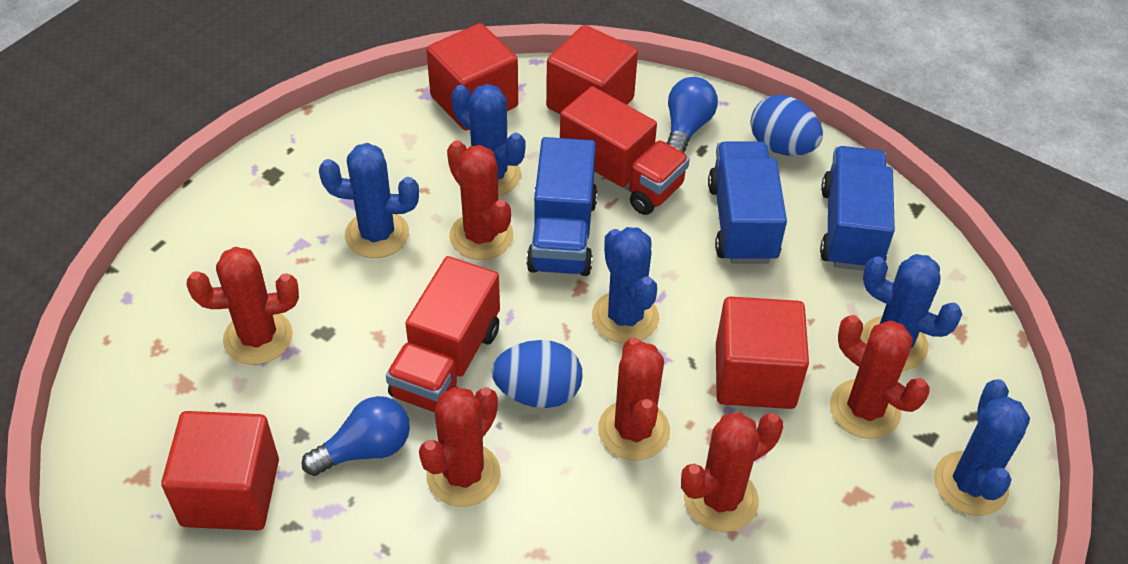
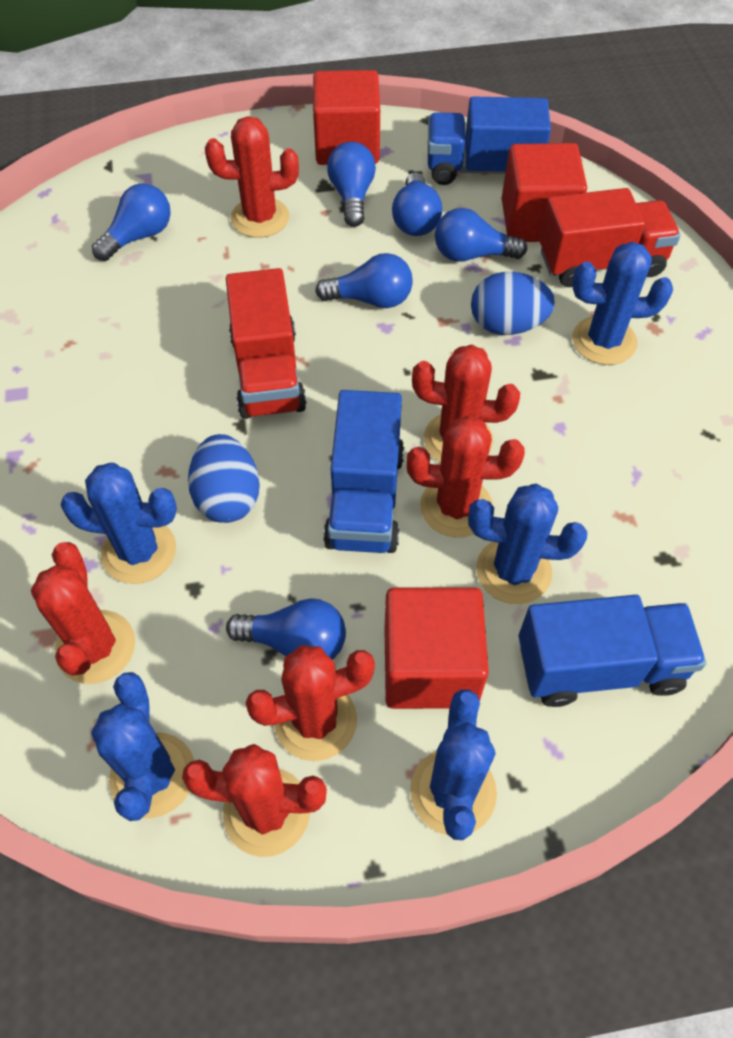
blue light bulb: 2 -> 6
red cube: 4 -> 3

